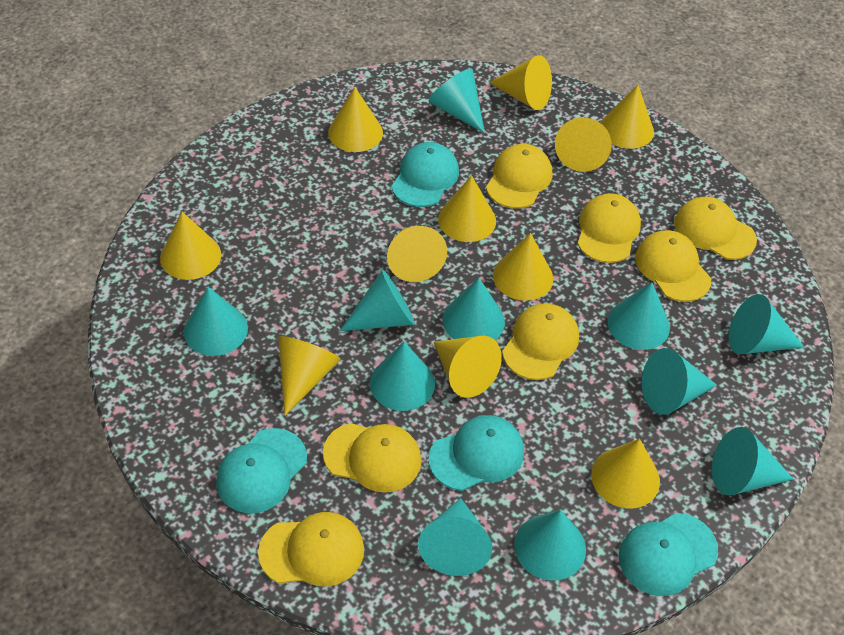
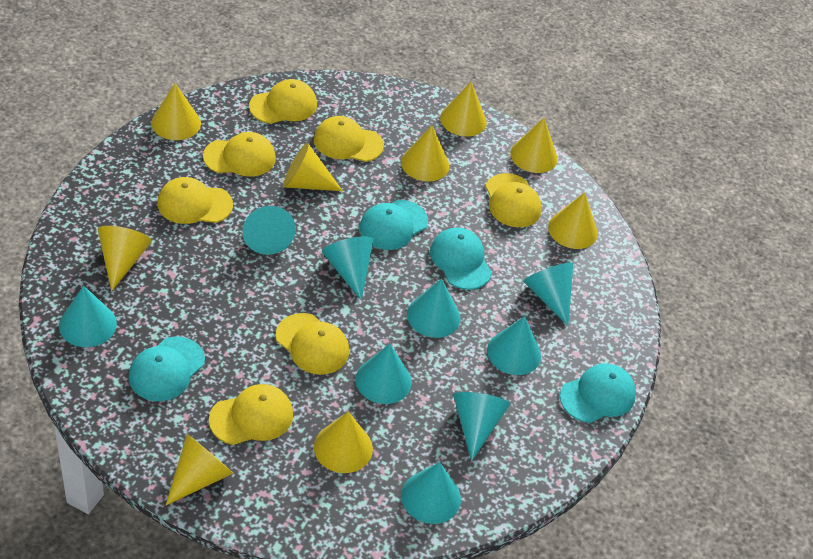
turquoise cone: 11 -> 9
yellow cone: 11 -> 9

